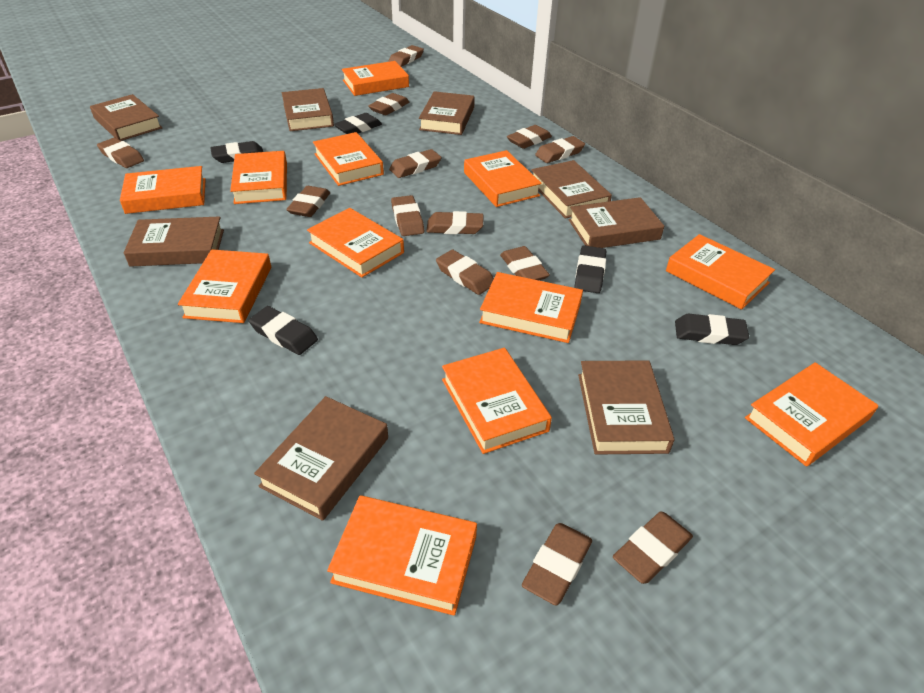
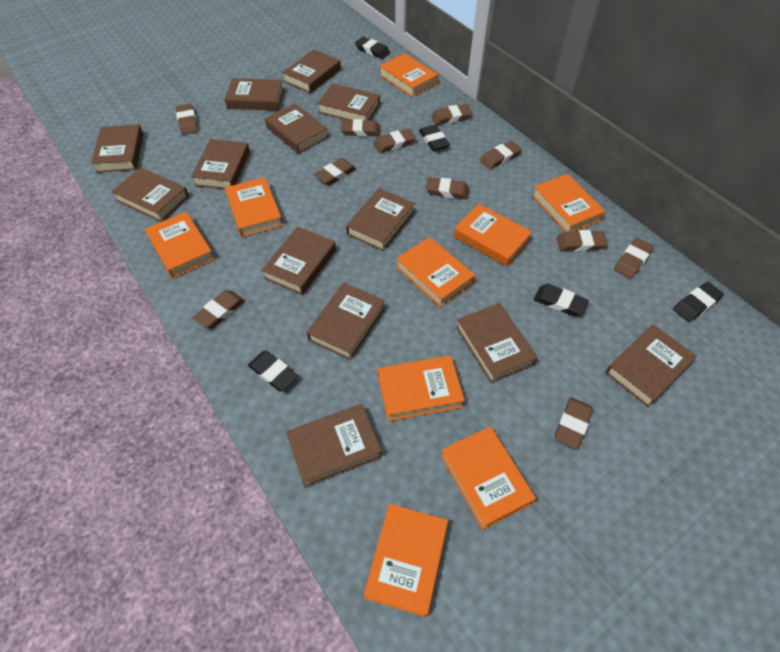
brown book: 8 -> 13
brown eraser: 13 -> 11
orange book: 12 -> 9

